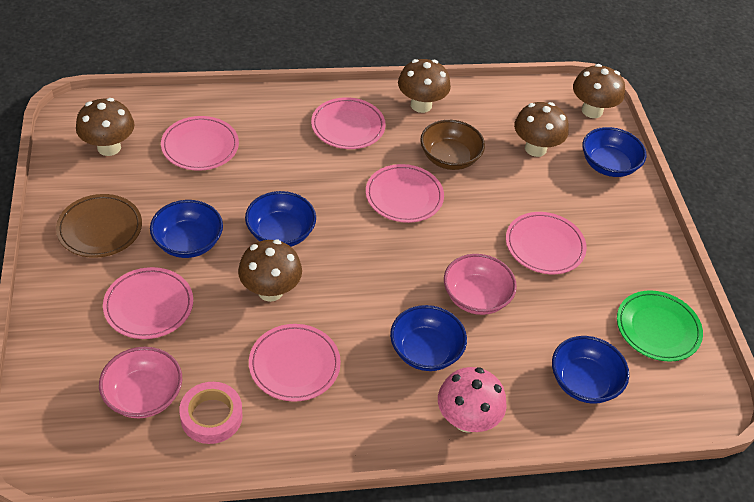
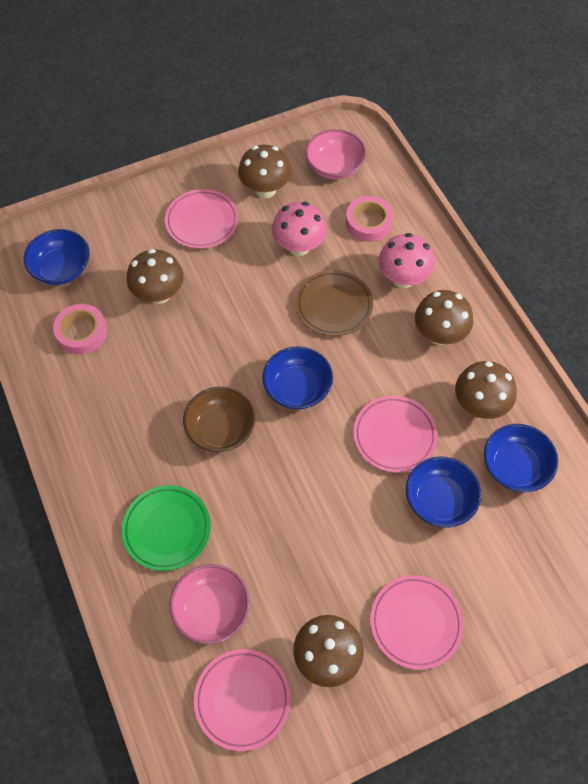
blue bowl: 5 -> 4
pink mushroom: 1 -> 2
pink plate: 6 -> 4
pink tape: 1 -> 2

